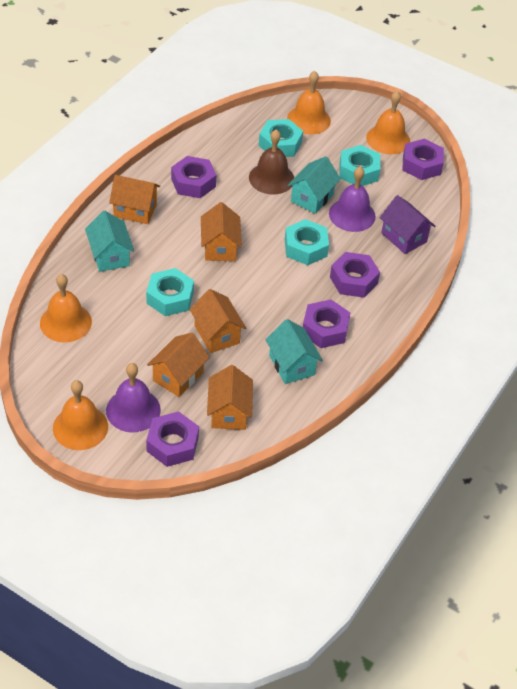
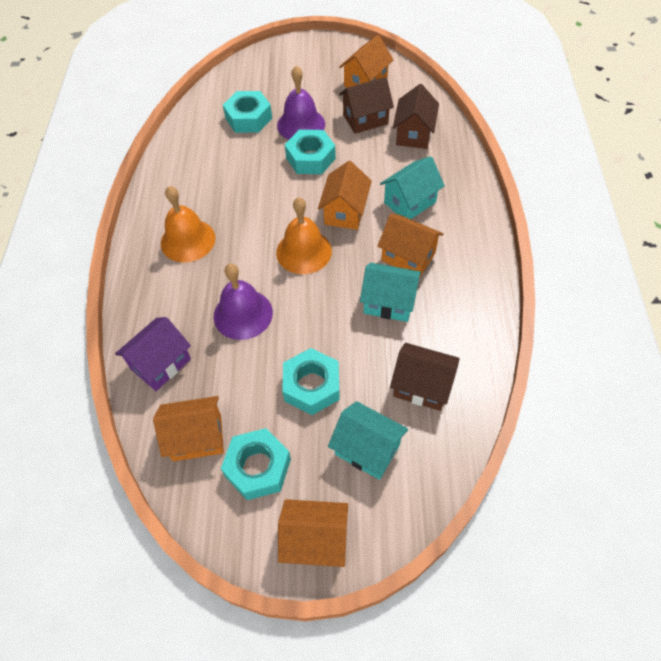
brown bell: 1 -> 0
brown house: 0 -> 3
orange bell: 4 -> 2
purple nut: 5 -> 0

